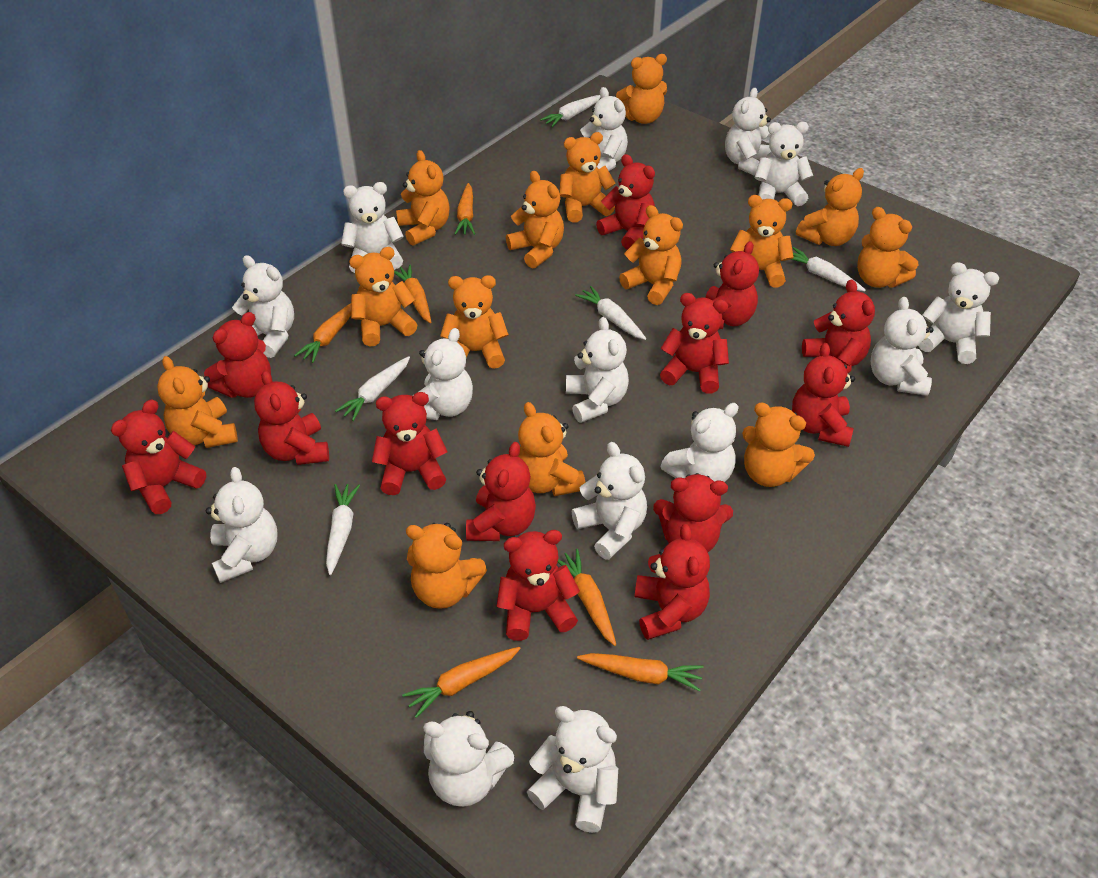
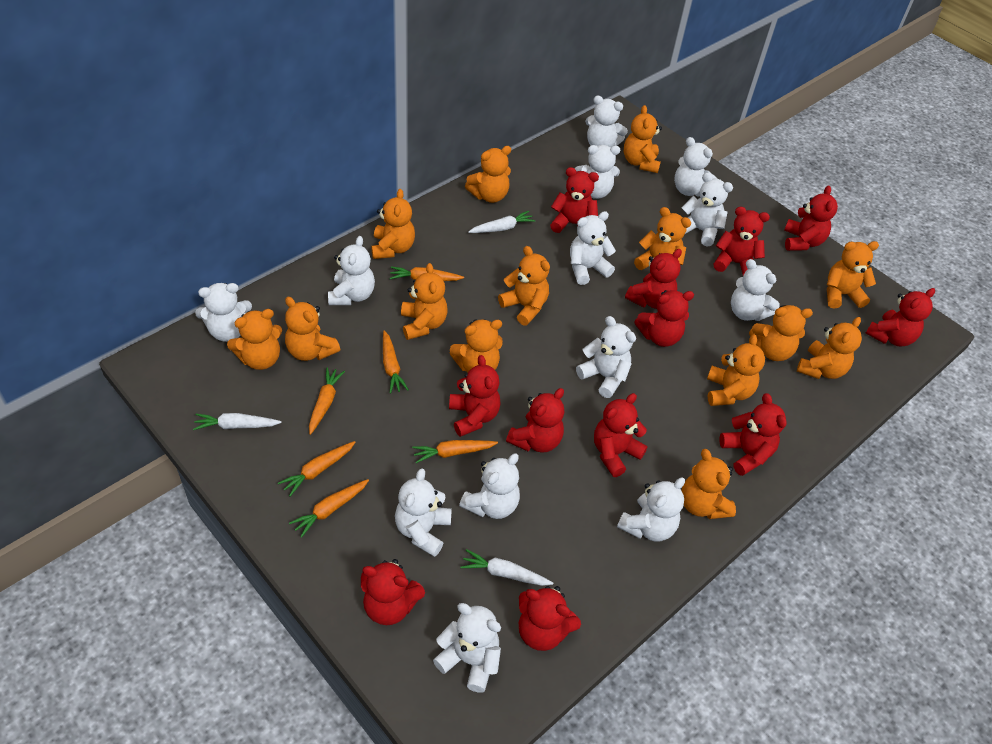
red teddy bear: 13 -> 12
white carrot: 5 -> 3
white teddy bear: 14 -> 13

